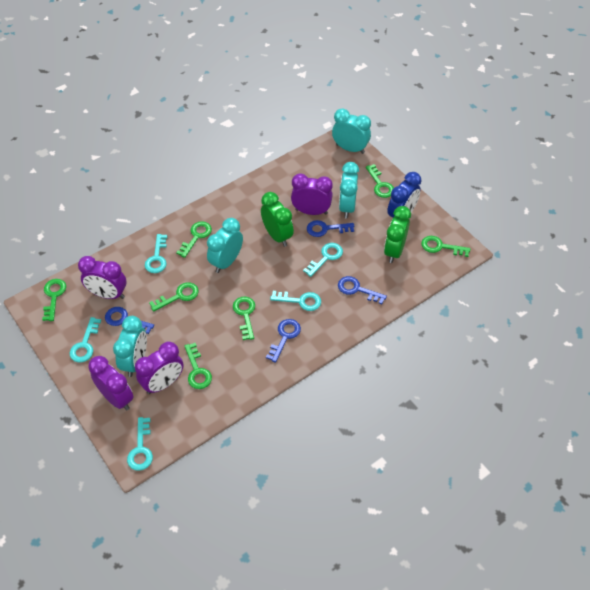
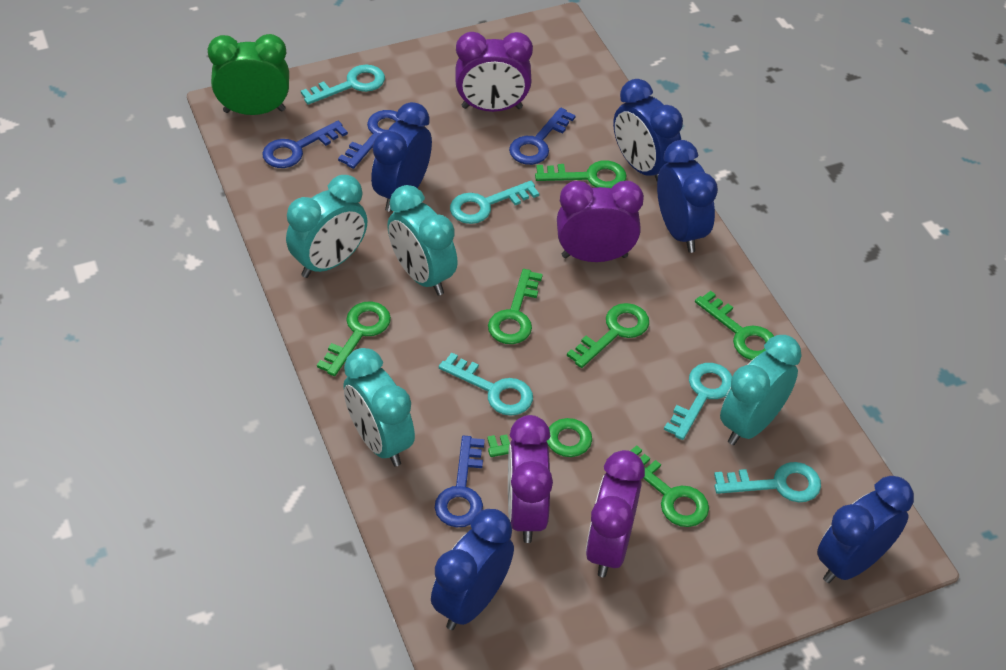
blue clock: 1 -> 5
green clock: 2 -> 1

